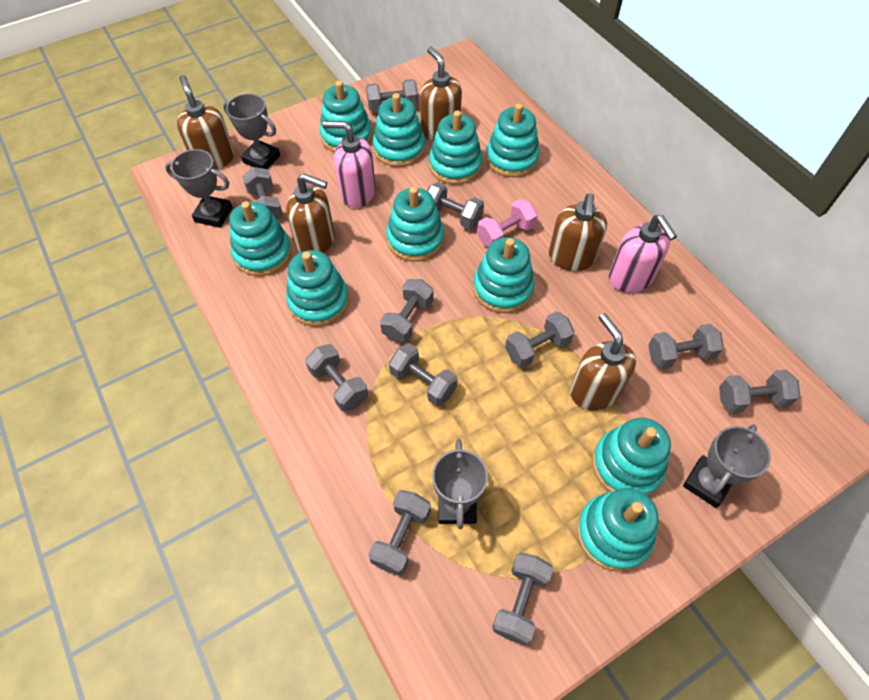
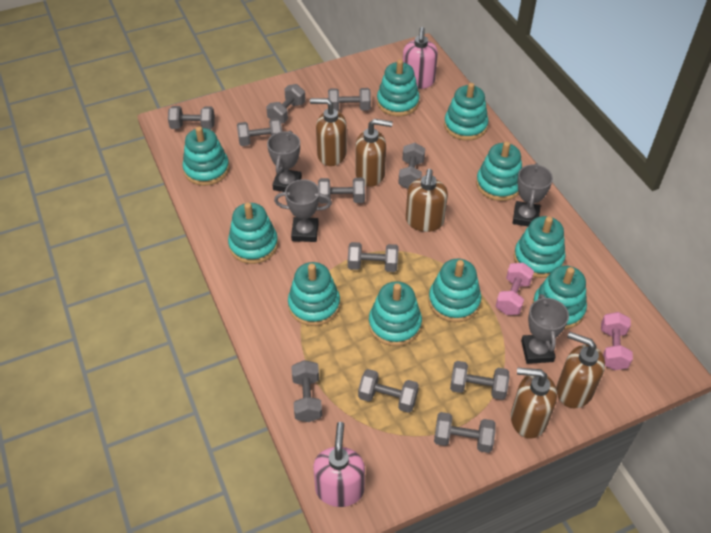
pink dumbbell: 1 -> 2

